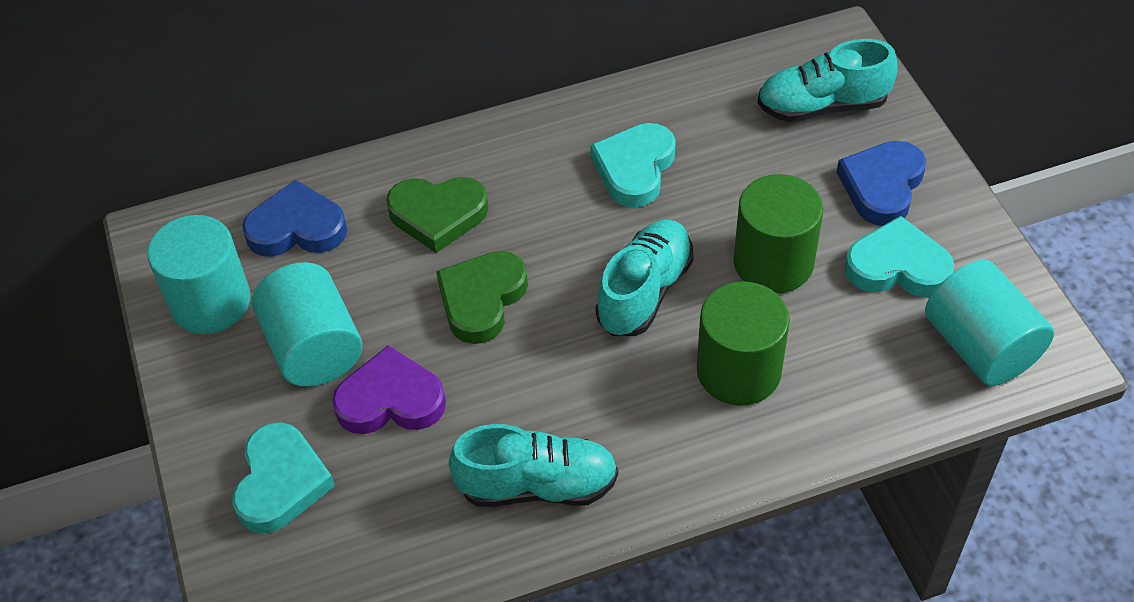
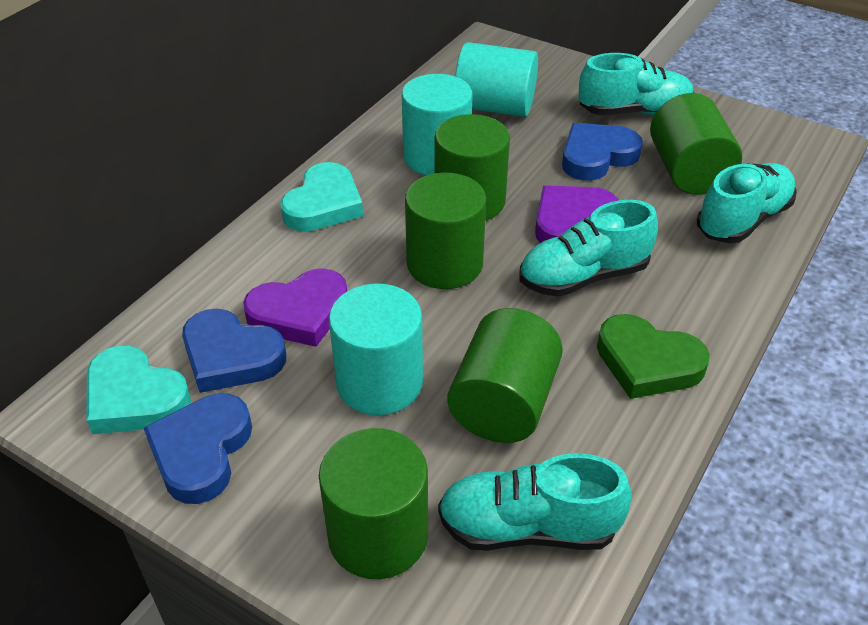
blue heart: 2 -> 3
green cylinder: 2 -> 5
green heart: 2 -> 1
purple heart: 1 -> 2
turquoise heart: 3 -> 2
turquoise shoe: 3 -> 4

